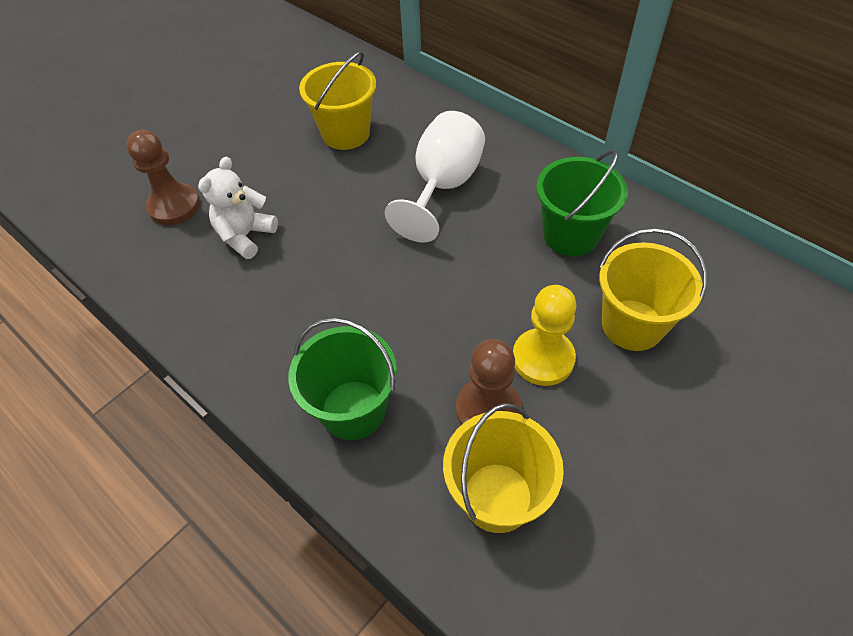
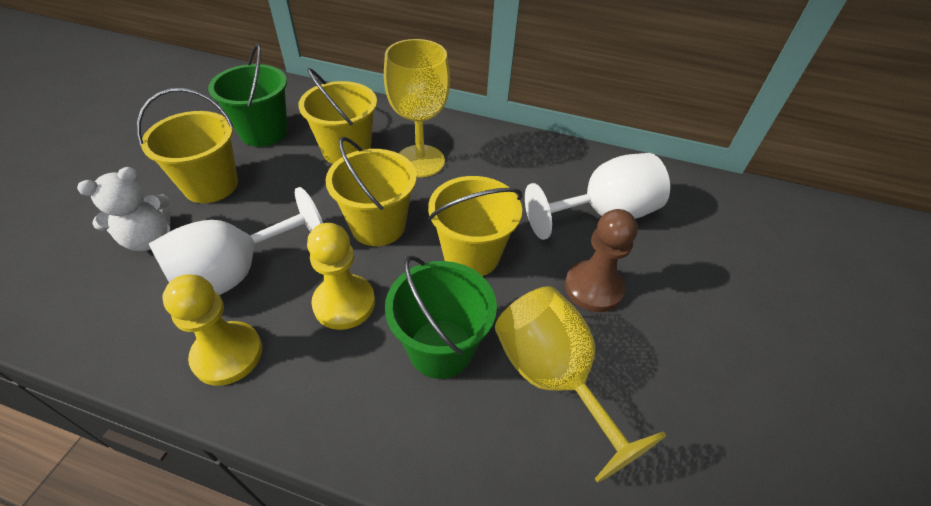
brown pawn: 2 -> 1
white goblet: 1 -> 2
yellow bucket: 3 -> 4
yellow goblet: 0 -> 2
yellow pawn: 1 -> 2

